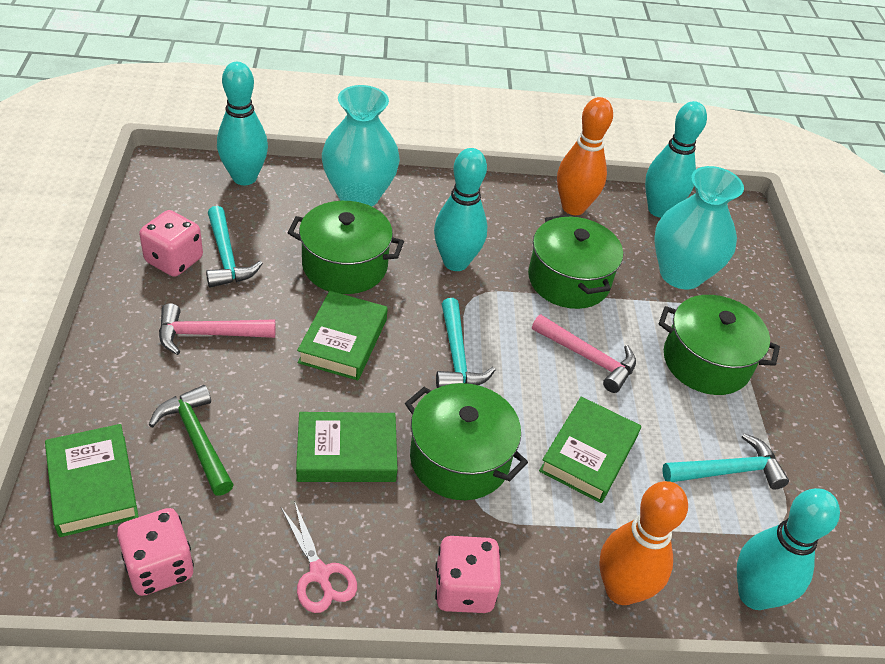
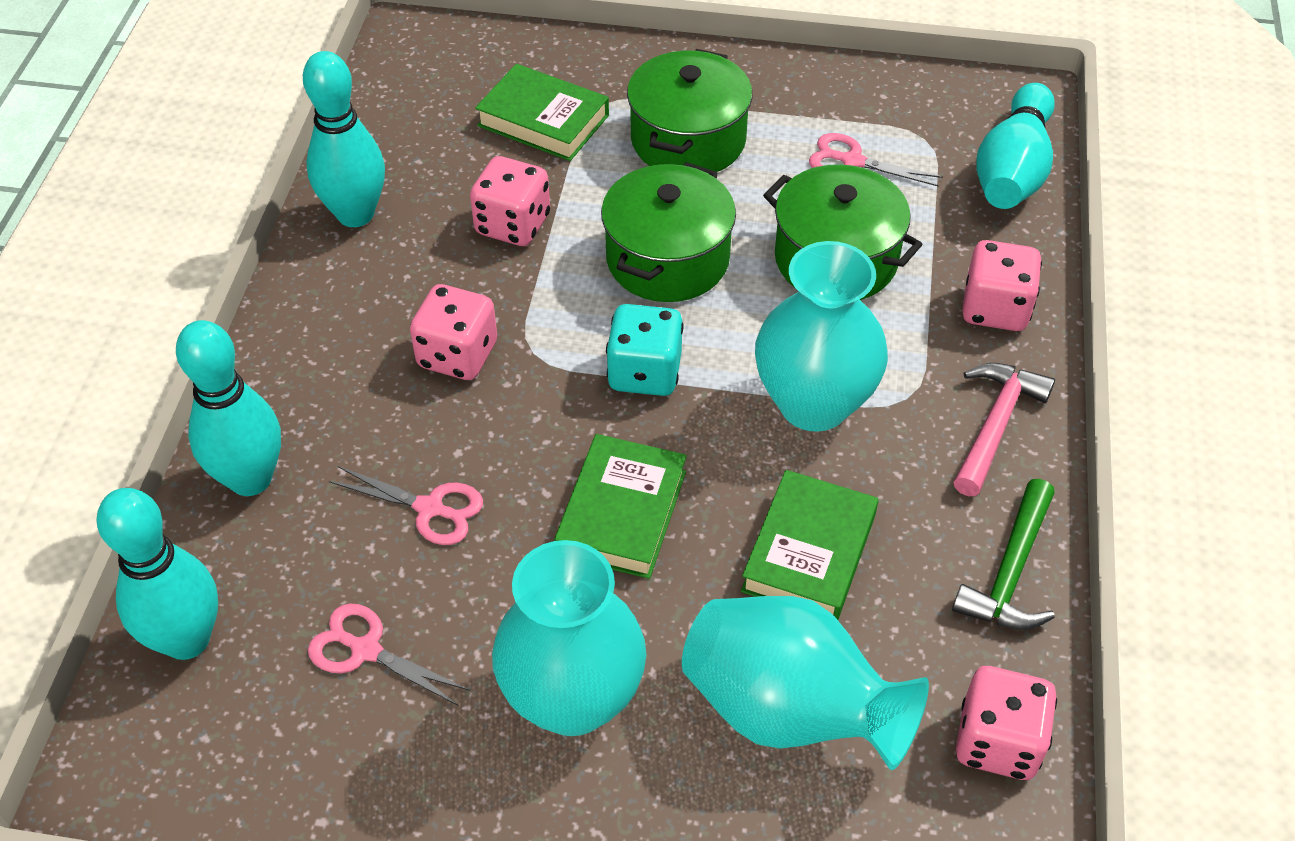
green book: 4 -> 3
green pot: 4 -> 3
orange bowling pin: 2 -> 0
pink dice: 3 -> 4
pink hammer: 2 -> 1
pink scissors: 1 -> 3
turquoise dice: 0 -> 1
turquoise hammer: 3 -> 0
turquoise vase: 2 -> 3

